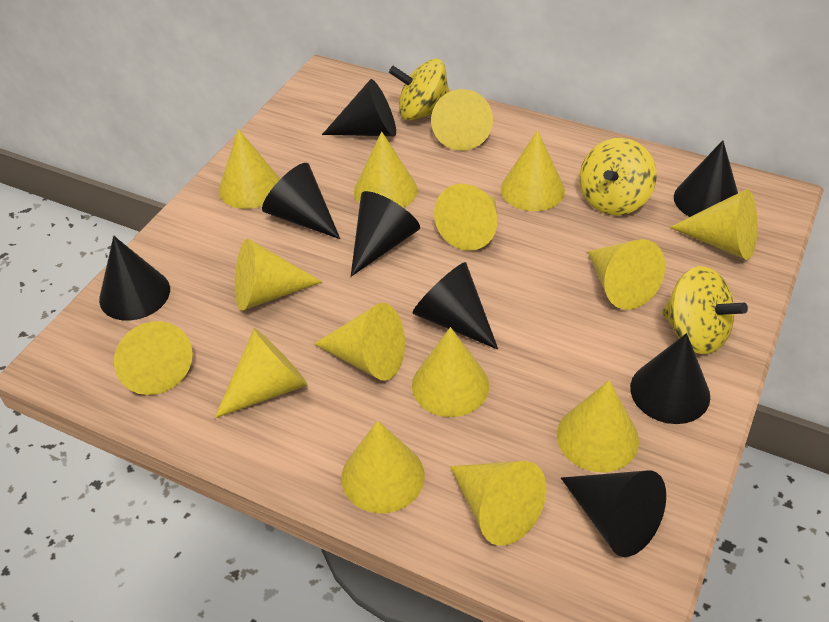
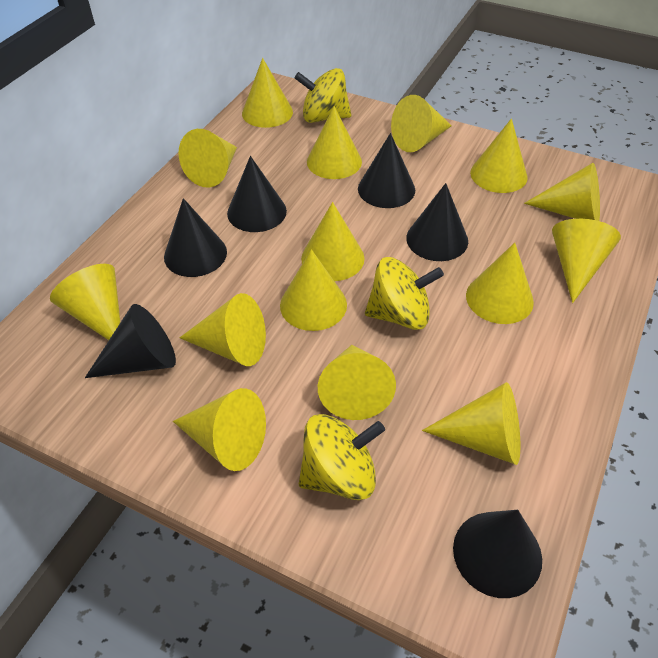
black cone: 8 -> 6

